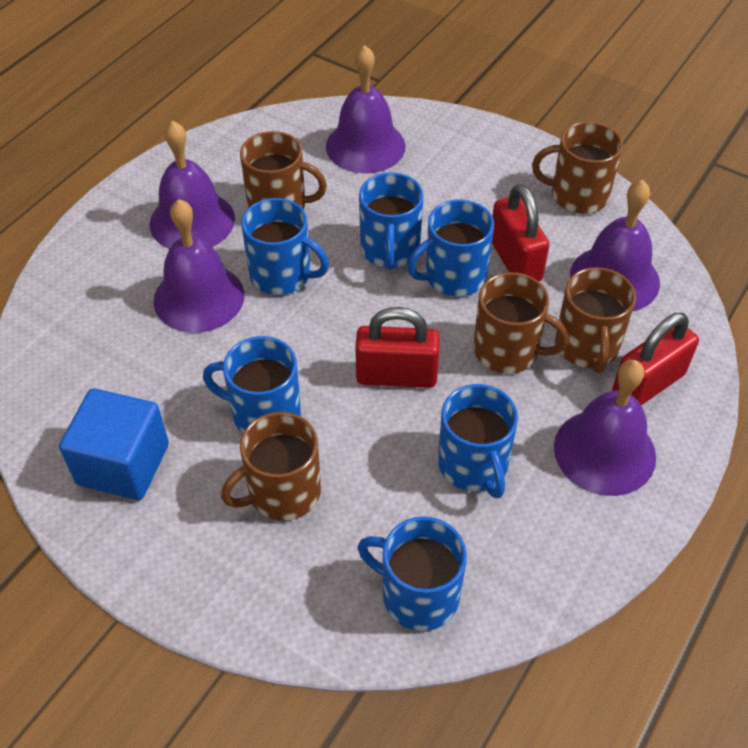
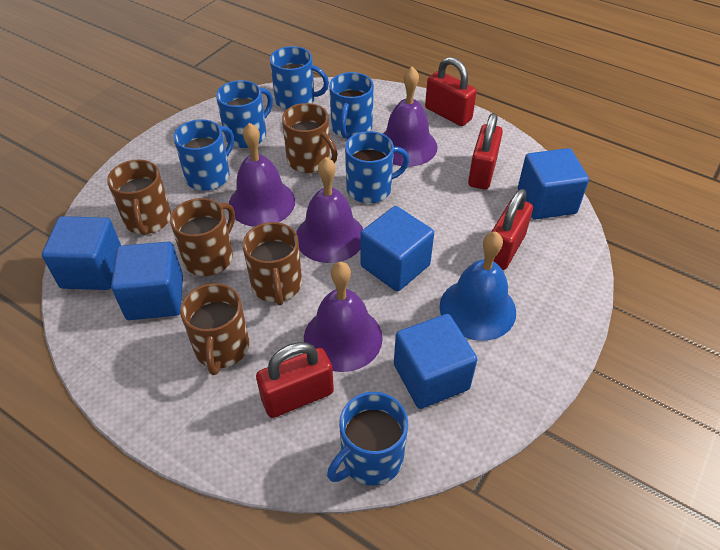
blue bell: 0 -> 1
blue cube: 1 -> 5
purple bell: 5 -> 4
red padlock: 3 -> 4

